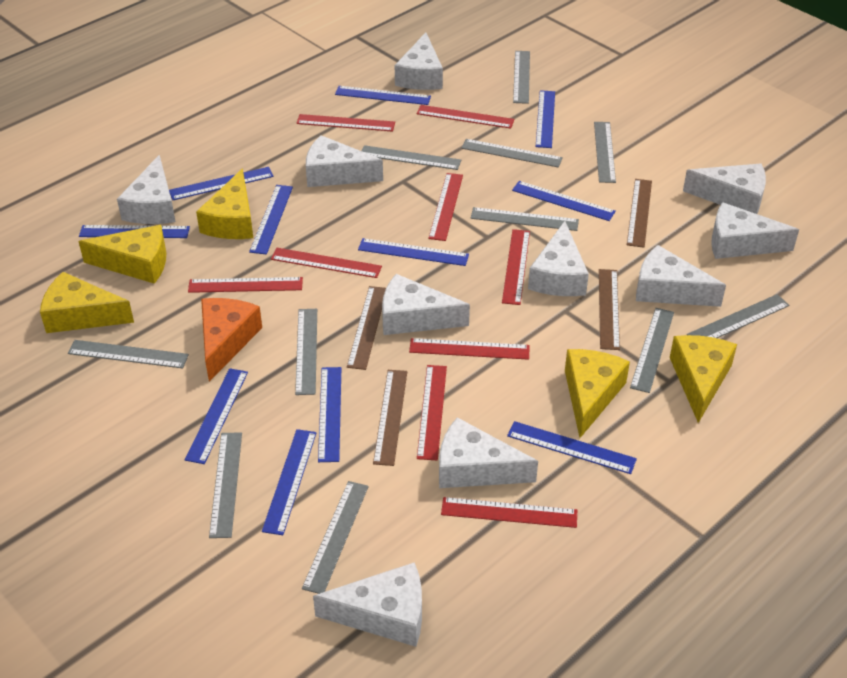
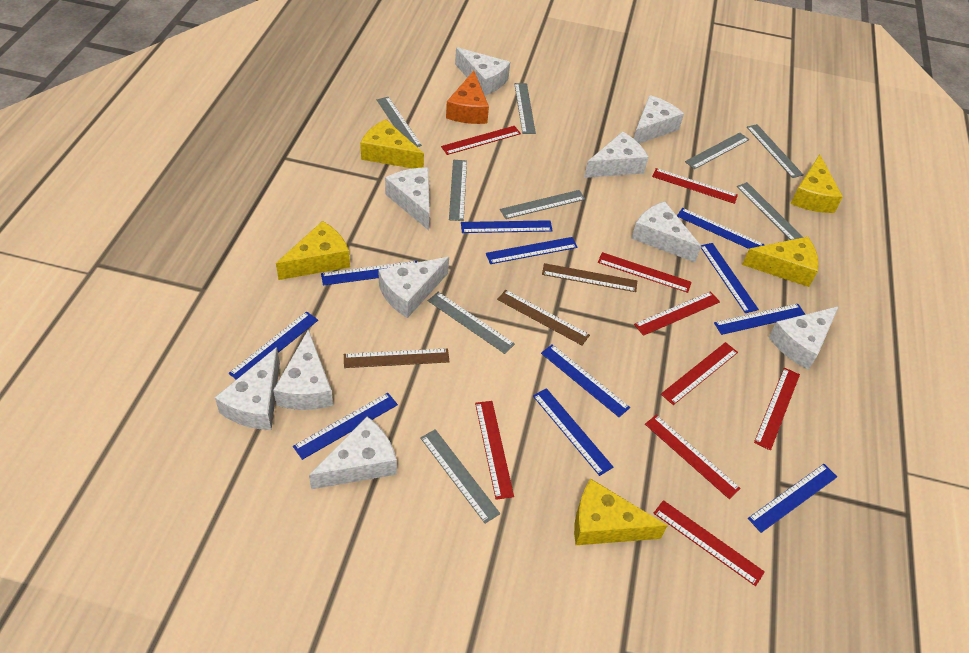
brown ruler: 4 -> 3
grey ruler: 11 -> 9

